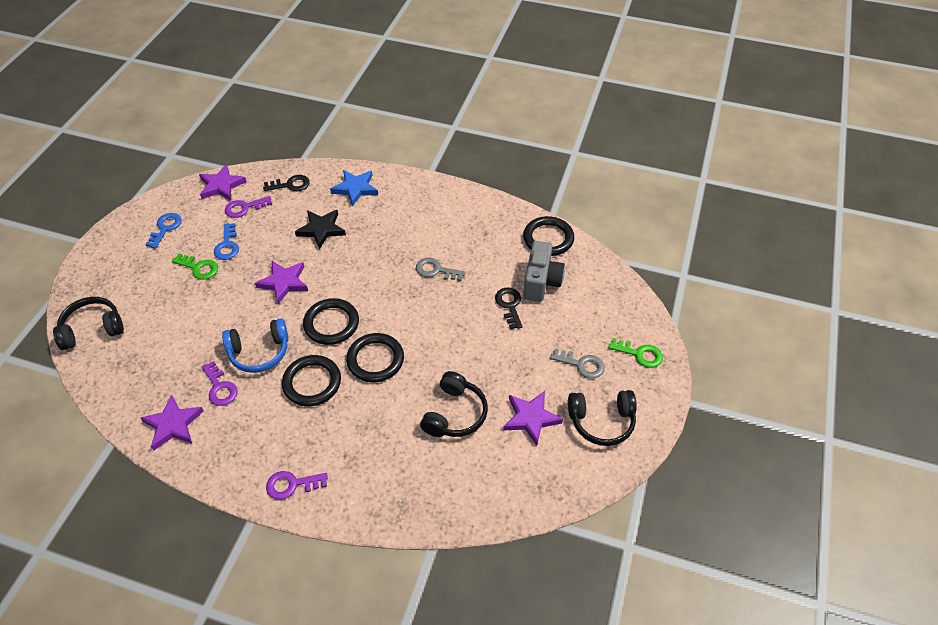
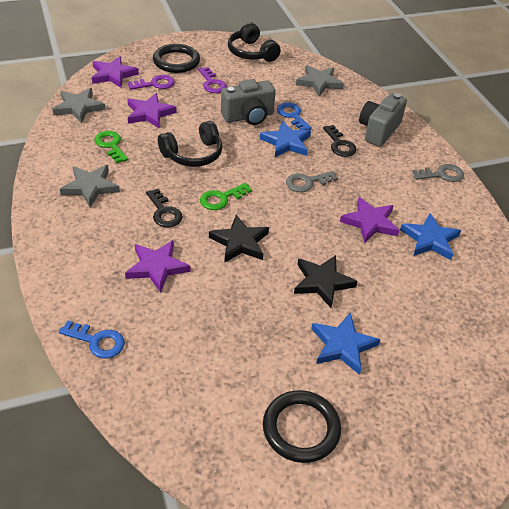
black headphones: 3 -> 2
black ring: 4 -> 2
black star: 1 -> 2
blue headphones: 1 -> 0
blue star: 1 -> 3
grey camera: 1 -> 2
grey star: 0 -> 3
purple key: 3 -> 2

